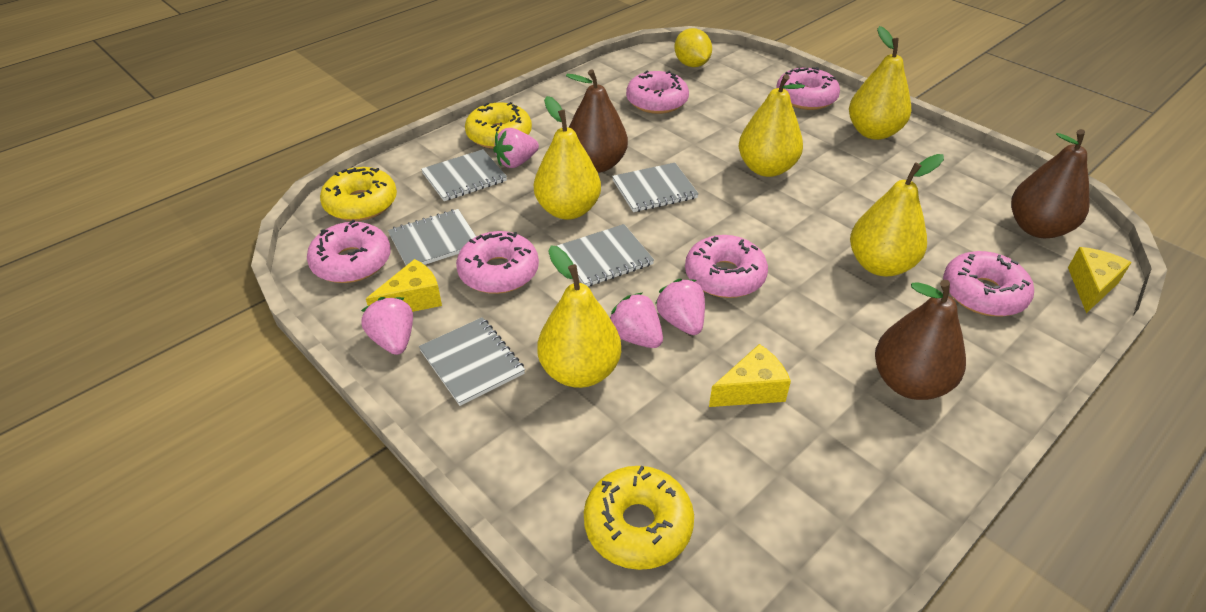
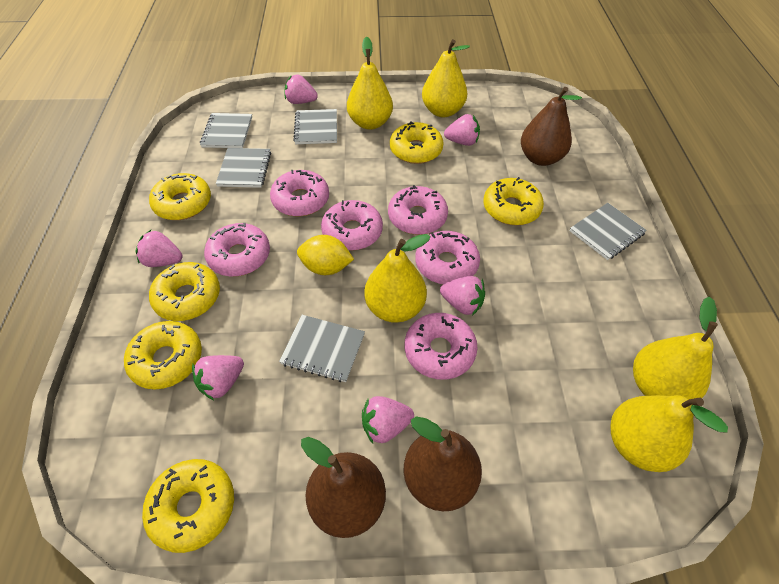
pink strawberry: 4 -> 6
yellow cheese: 3 -> 0
yellow donut: 3 -> 6

